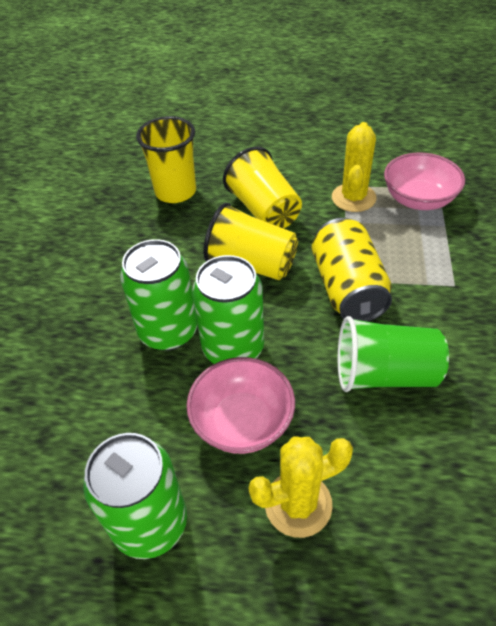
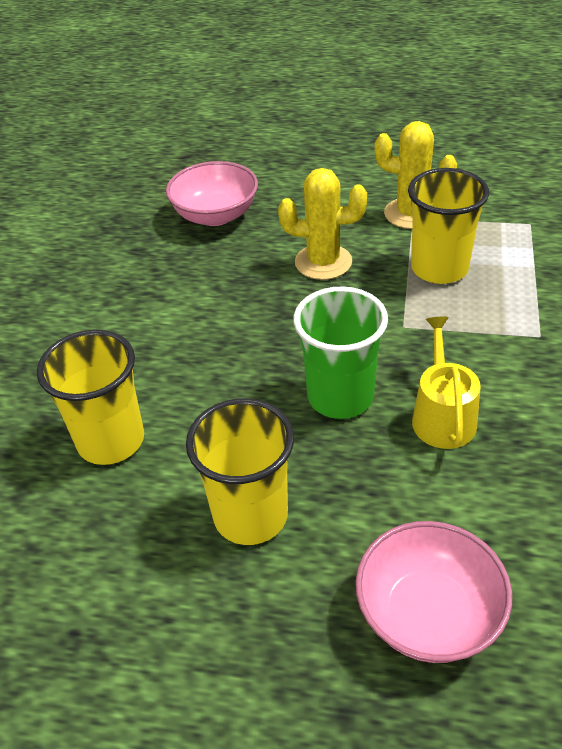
green can: 3 -> 0
yellow can: 1 -> 0
yellow watering can: 0 -> 1

